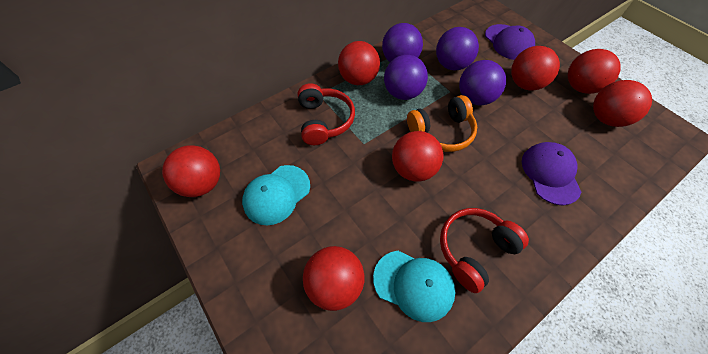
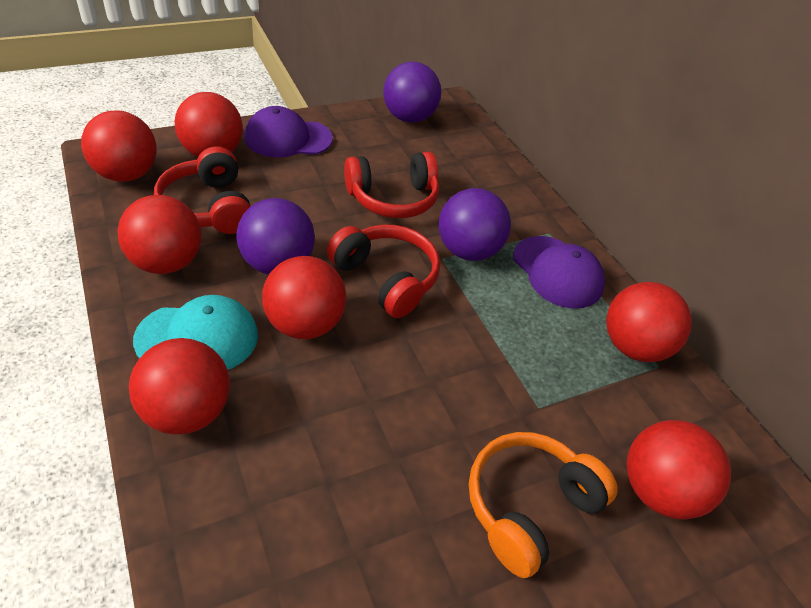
purple ball: 4 -> 3
red headphones: 2 -> 3
turquoise cap: 2 -> 1

